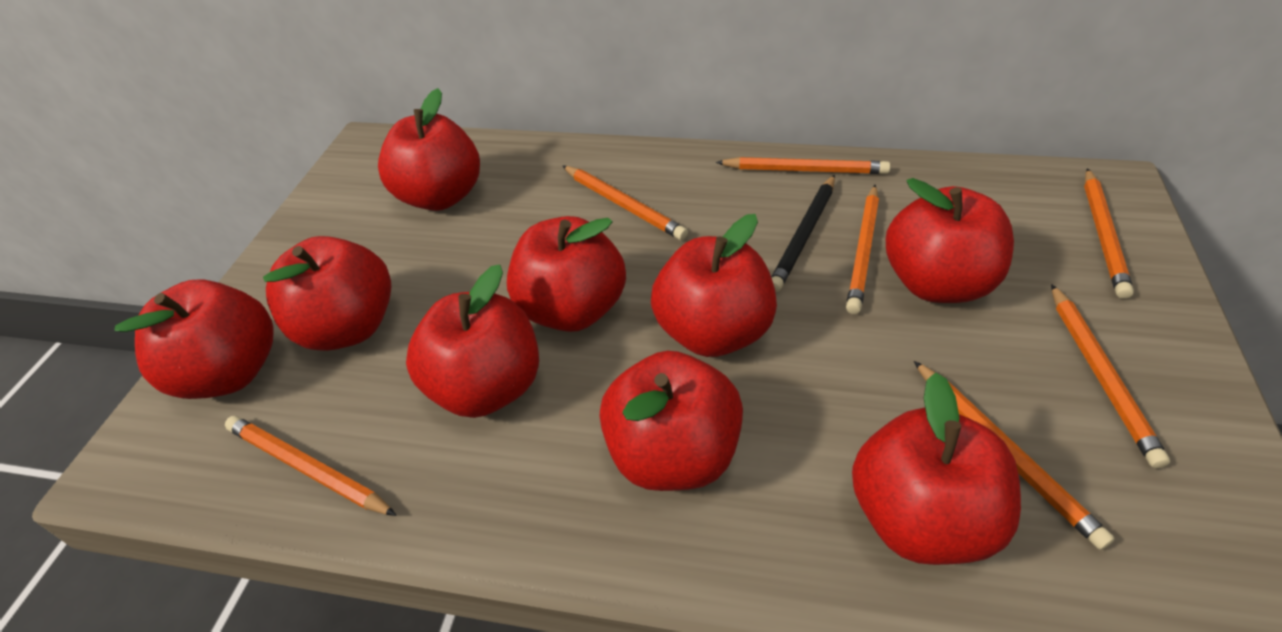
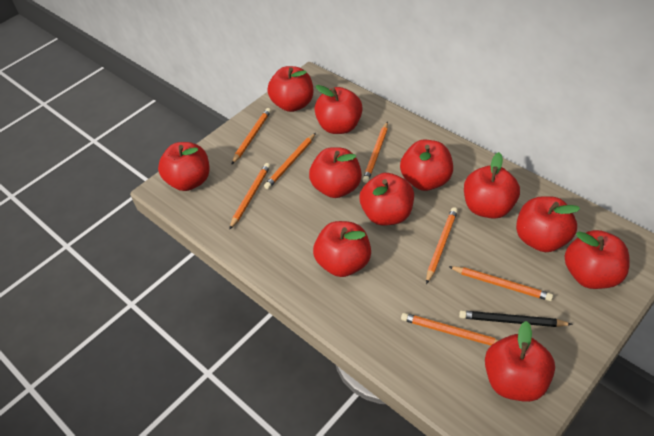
red apple: 9 -> 11

